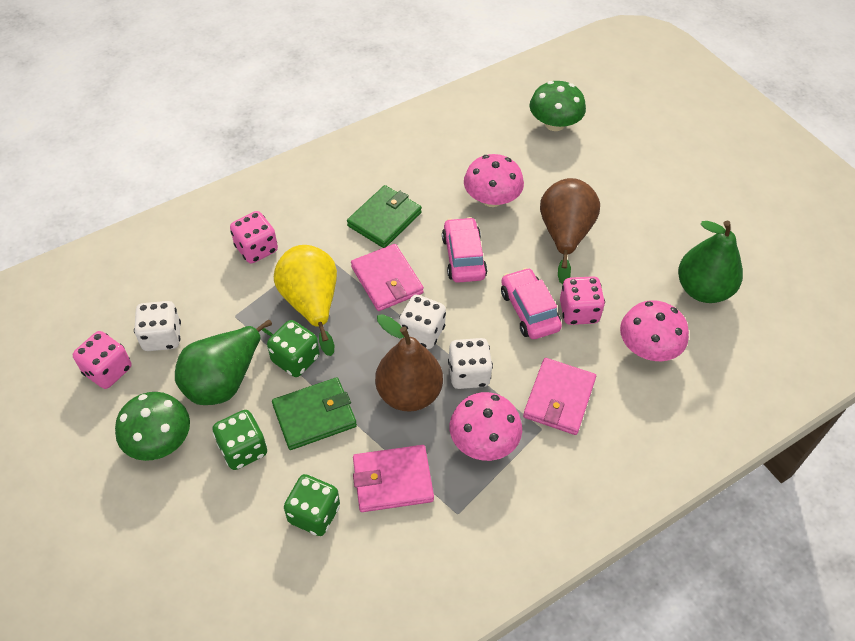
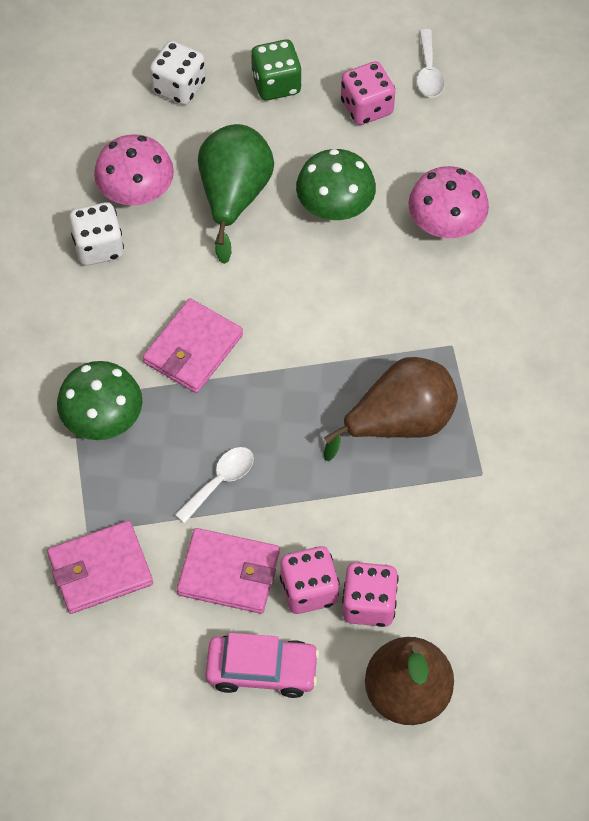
green dice: 3 -> 1
green pear: 2 -> 1
green wallet: 2 -> 0
pink car: 2 -> 1
pink mushroom: 3 -> 2
white dice: 3 -> 2
white spoon: 0 -> 2
yellow pear: 1 -> 0

